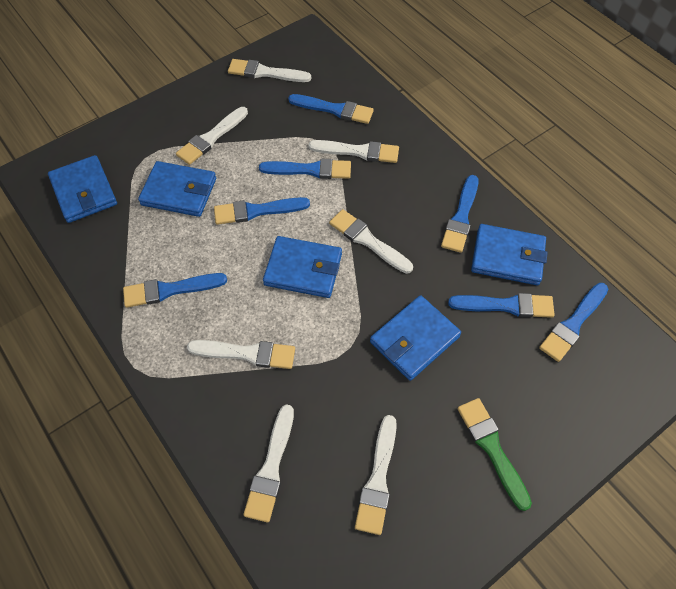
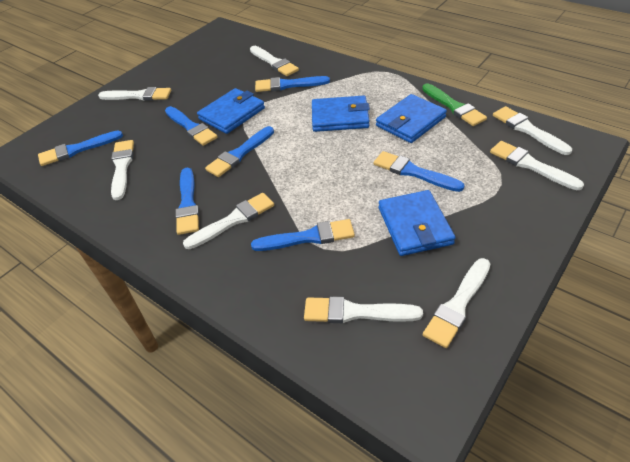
blue wallet: 5 -> 4
white brush: 7 -> 8

